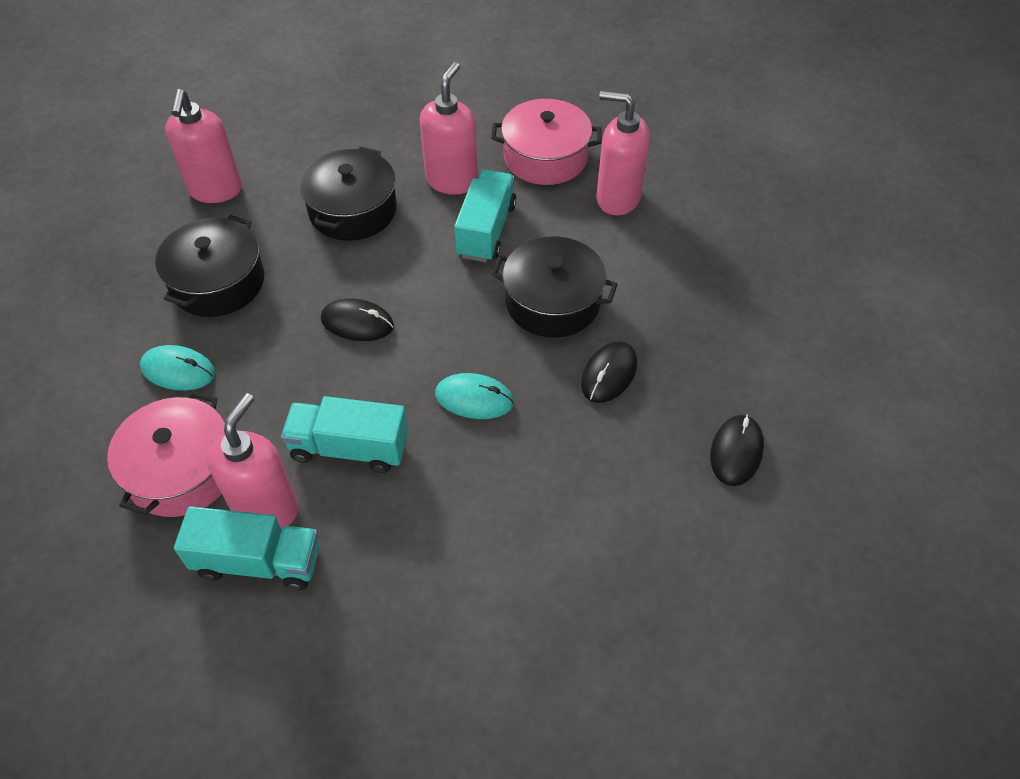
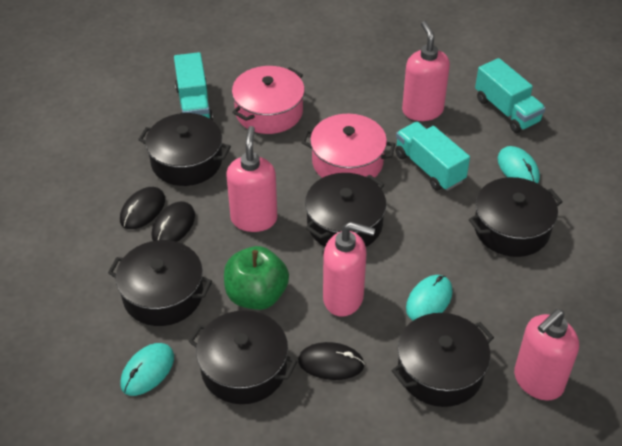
black pot: 3 -> 6
green apple: 0 -> 1
turquoise mouse: 2 -> 3

